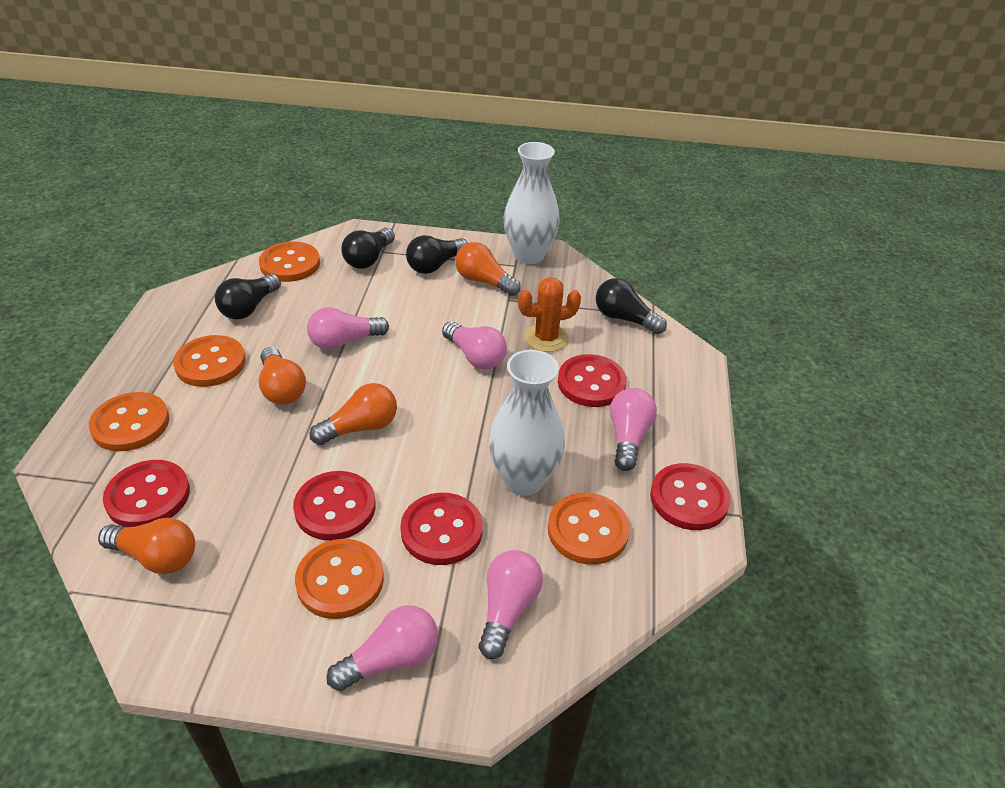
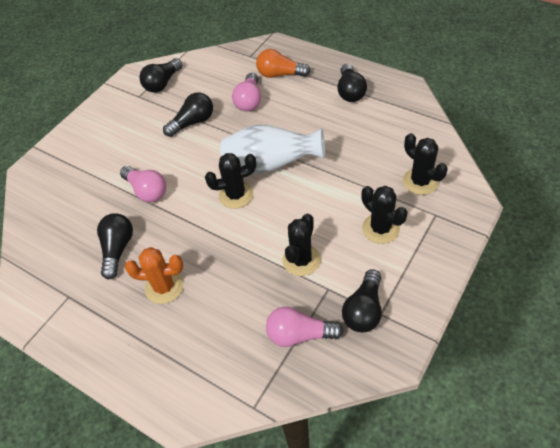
black cactus: 0 -> 4
black light bulb: 4 -> 5
orange button: 5 -> 0
orange light bulb: 4 -> 1
pink light bulb: 5 -> 3
red button: 5 -> 0
white vase: 2 -> 1

